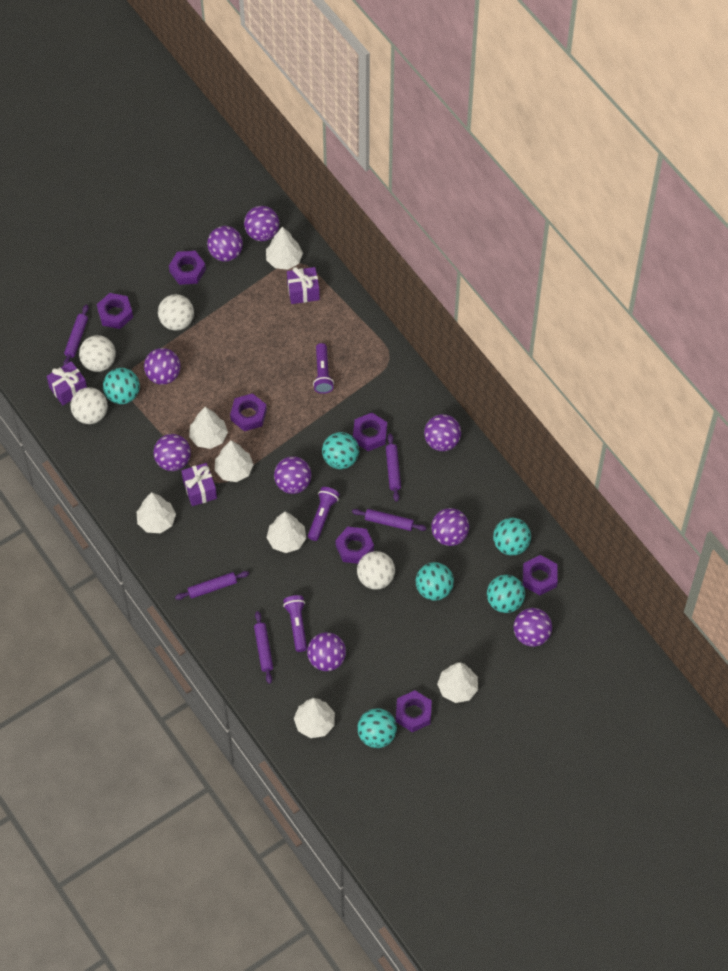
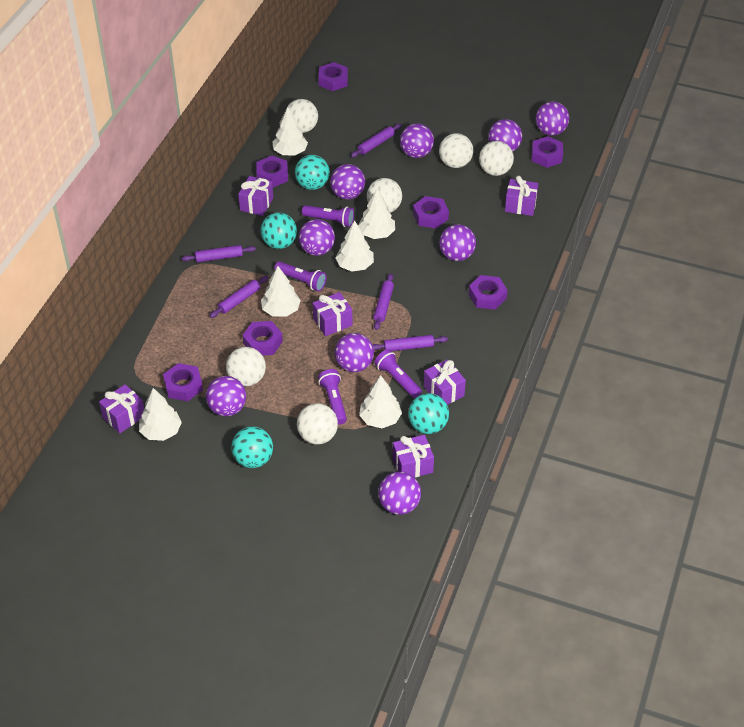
purple flashlight: 3 -> 4
purple gift: 3 -> 6
turquoise ball: 6 -> 4
white ball: 4 -> 6
white tree: 7 -> 6

